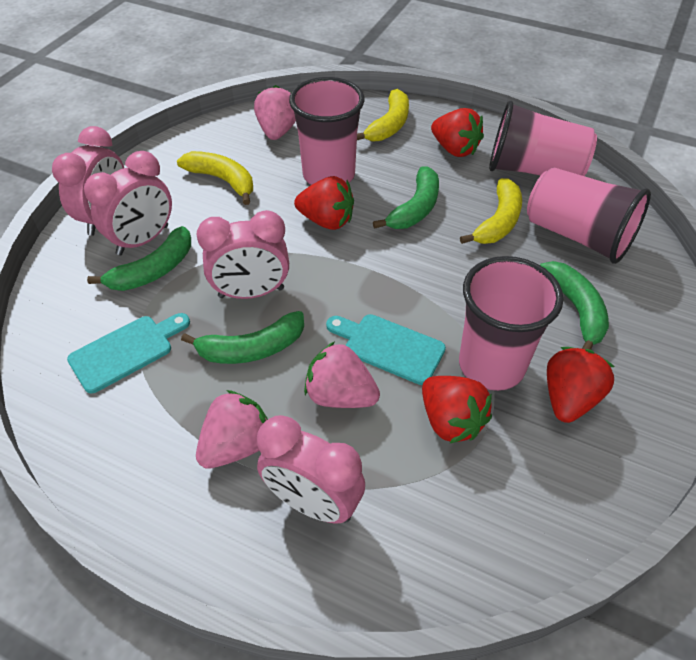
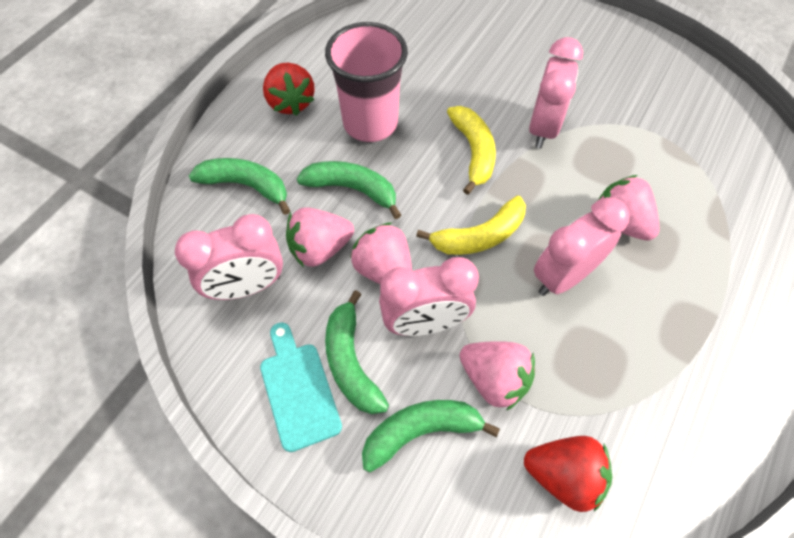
pink cup: 4 -> 1
pink strawberry: 3 -> 4
red strawberry: 4 -> 2
turquoise cutting board: 2 -> 1
yellow banana: 3 -> 2

